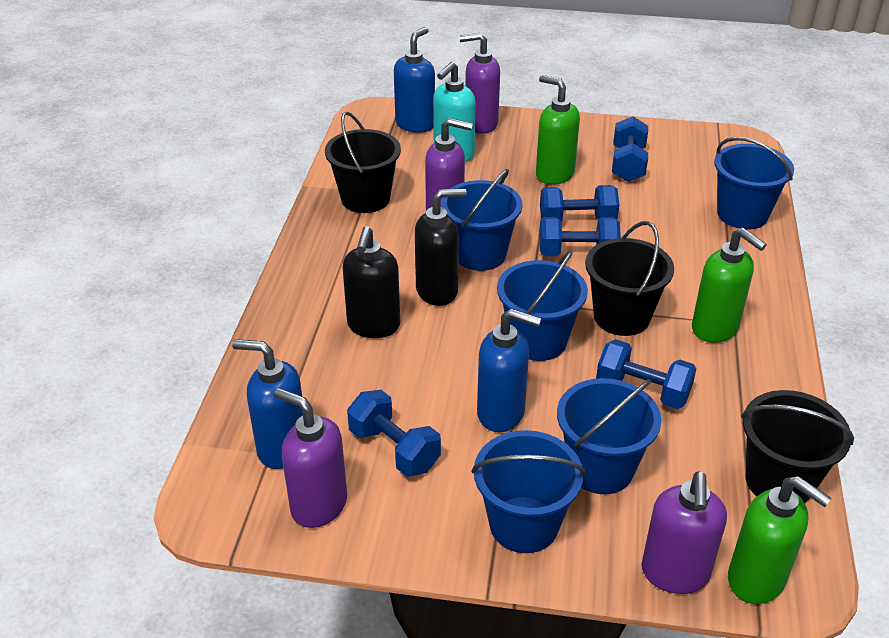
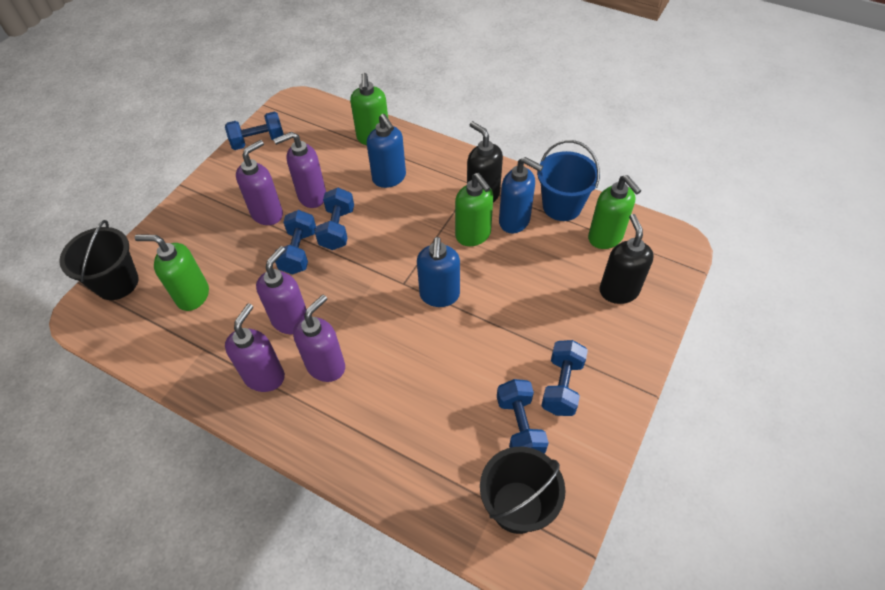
black bucket: 3 -> 2
blue bucket: 5 -> 1
green soap dispenser: 3 -> 4
purple soap dispenser: 4 -> 5
turquoise soap dispenser: 1 -> 0

